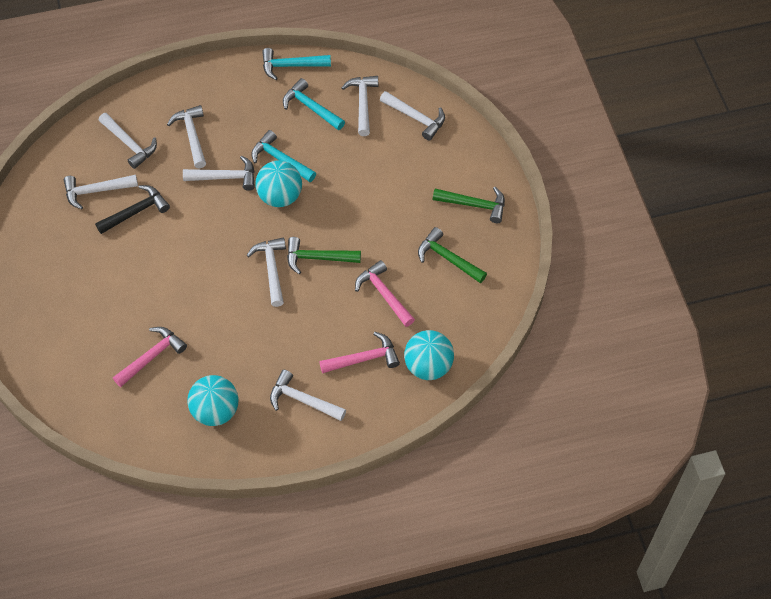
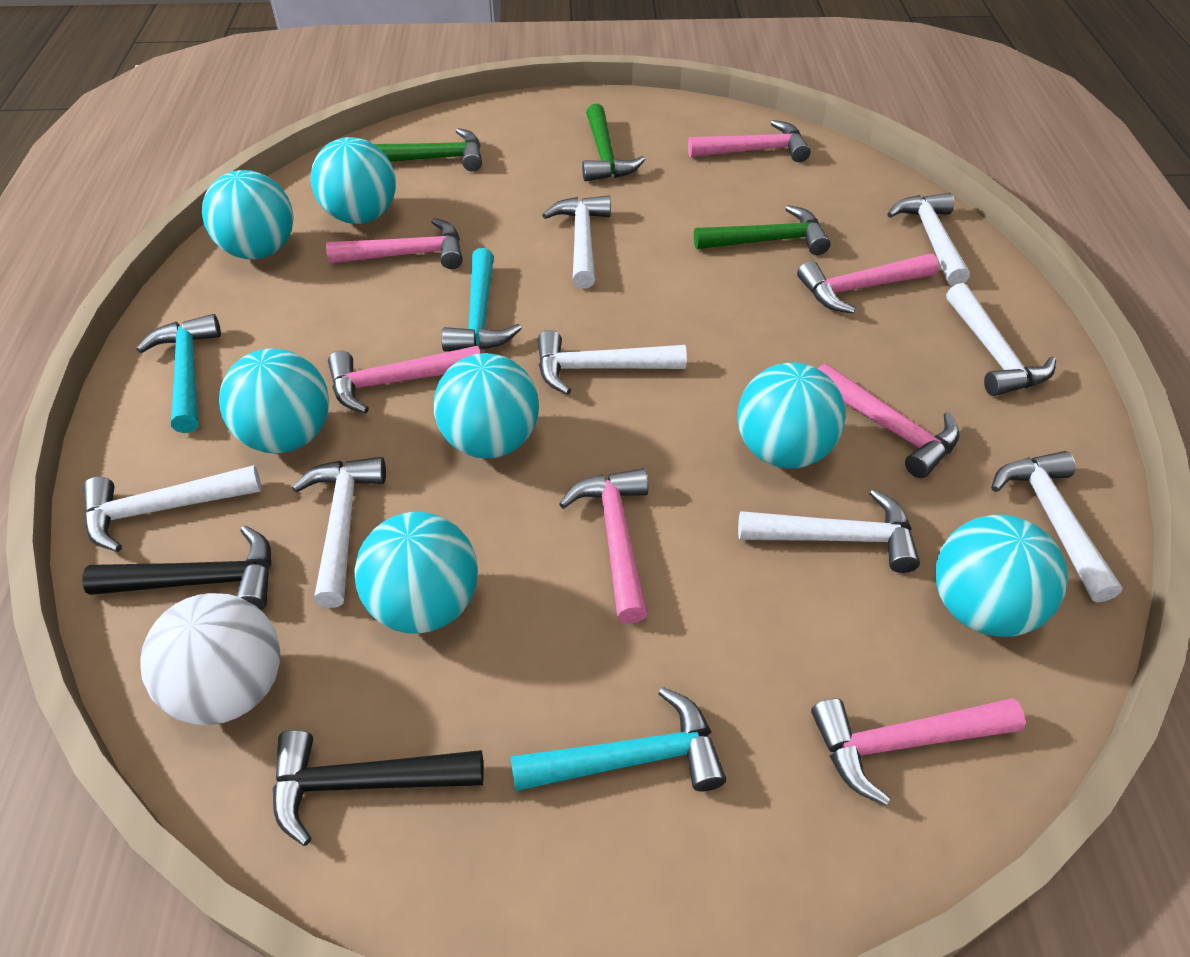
black hammer: 1 -> 2
pink hammer: 3 -> 7
turquoise ball: 3 -> 7
white ball: 0 -> 1

